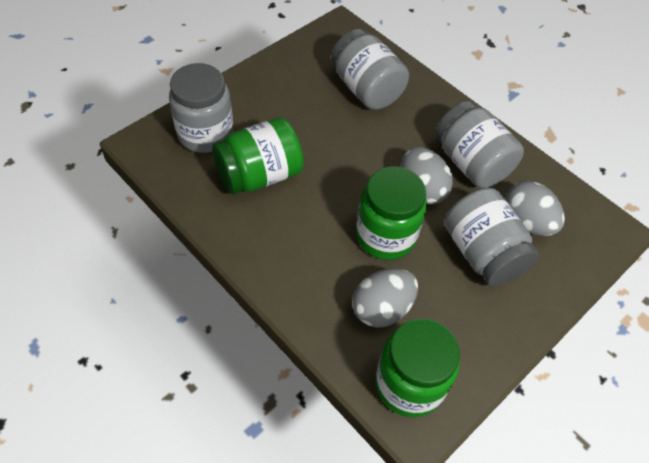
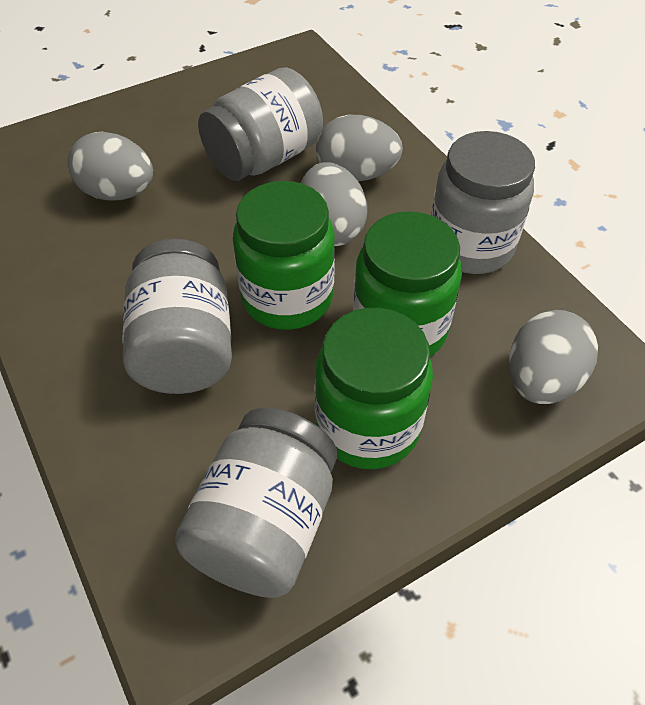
grey egg: 3 -> 4

